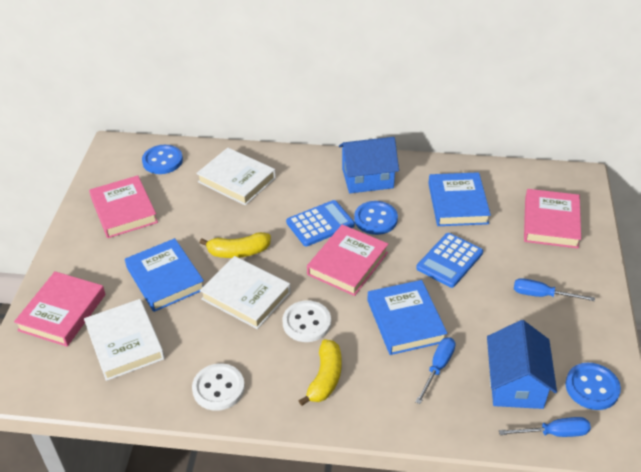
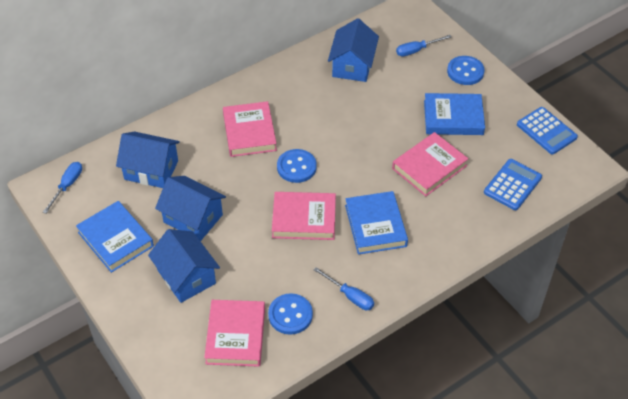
blue house: 2 -> 4
white book: 3 -> 0
white button: 2 -> 0
yellow banana: 2 -> 0

